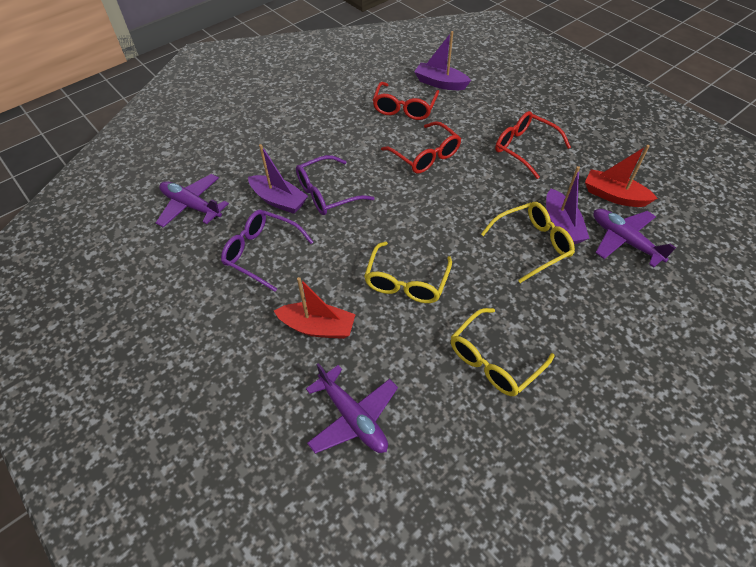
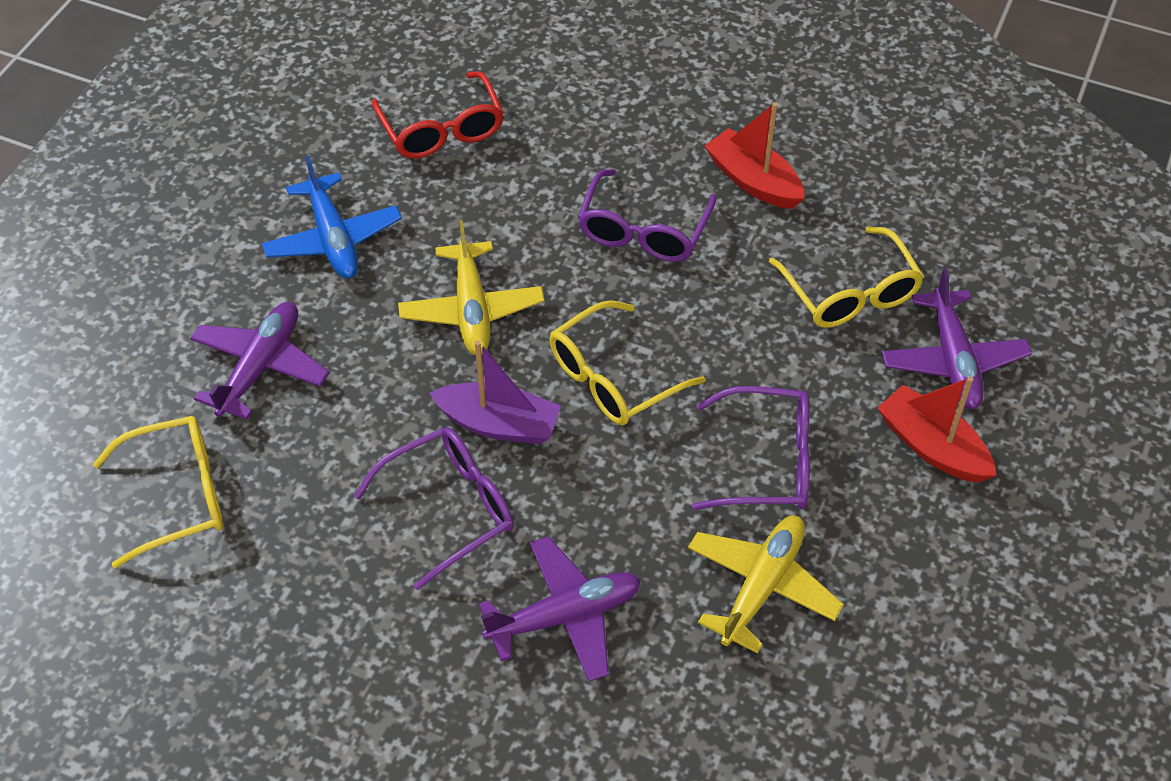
blue plane: 0 -> 1
purple boat: 3 -> 1
purple glasses: 2 -> 3
red glasses: 3 -> 1
yellow plane: 0 -> 2

